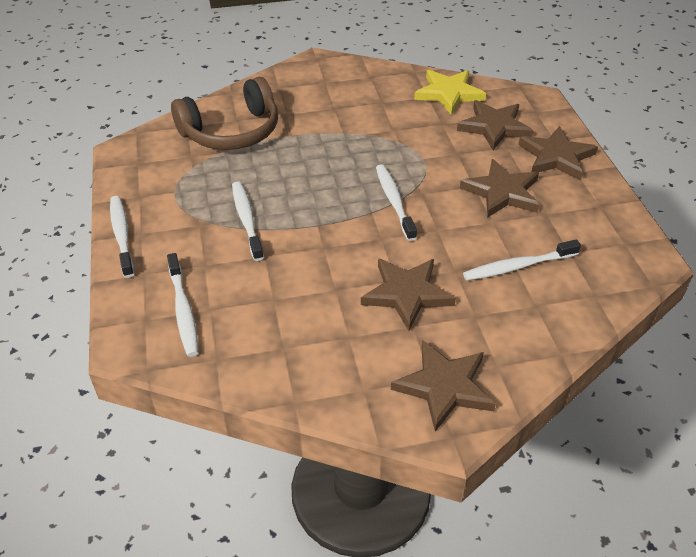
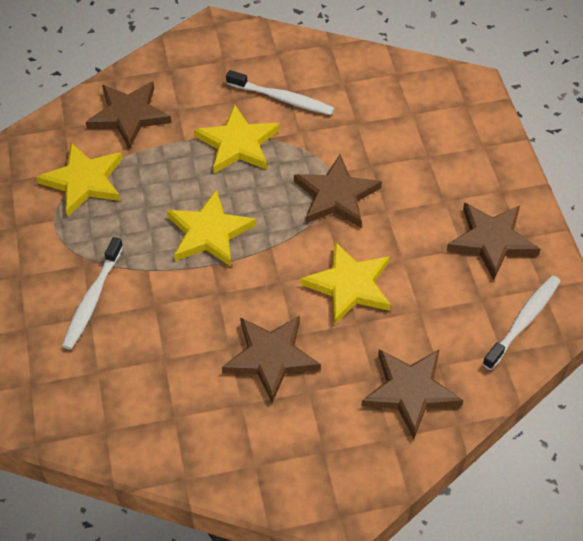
brown headphones: 1 -> 0
white toothbrush: 5 -> 3
yellow star: 1 -> 4

